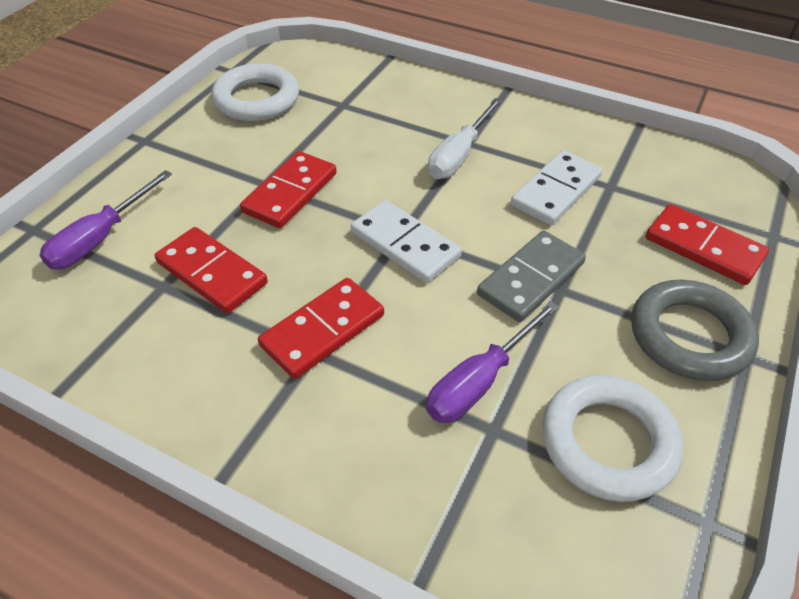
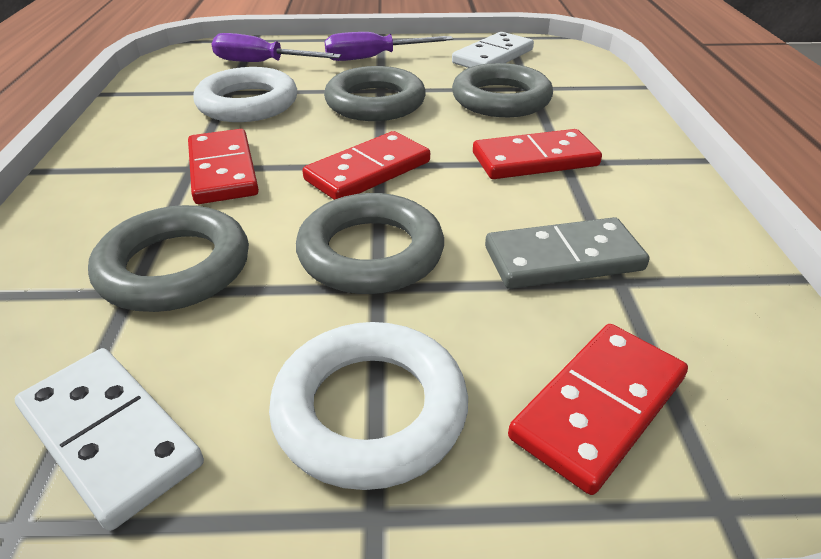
grey ring: 1 -> 4
white screwdriver: 1 -> 0

